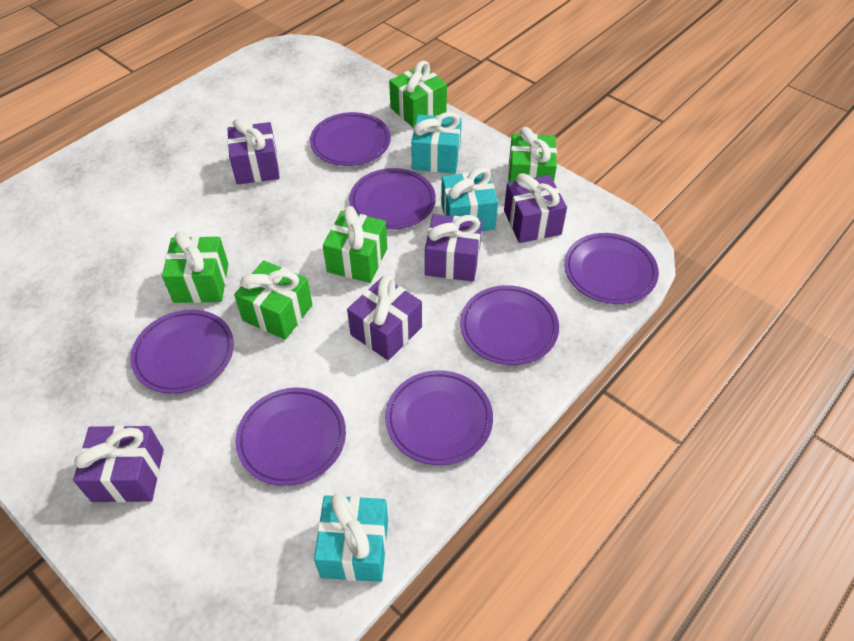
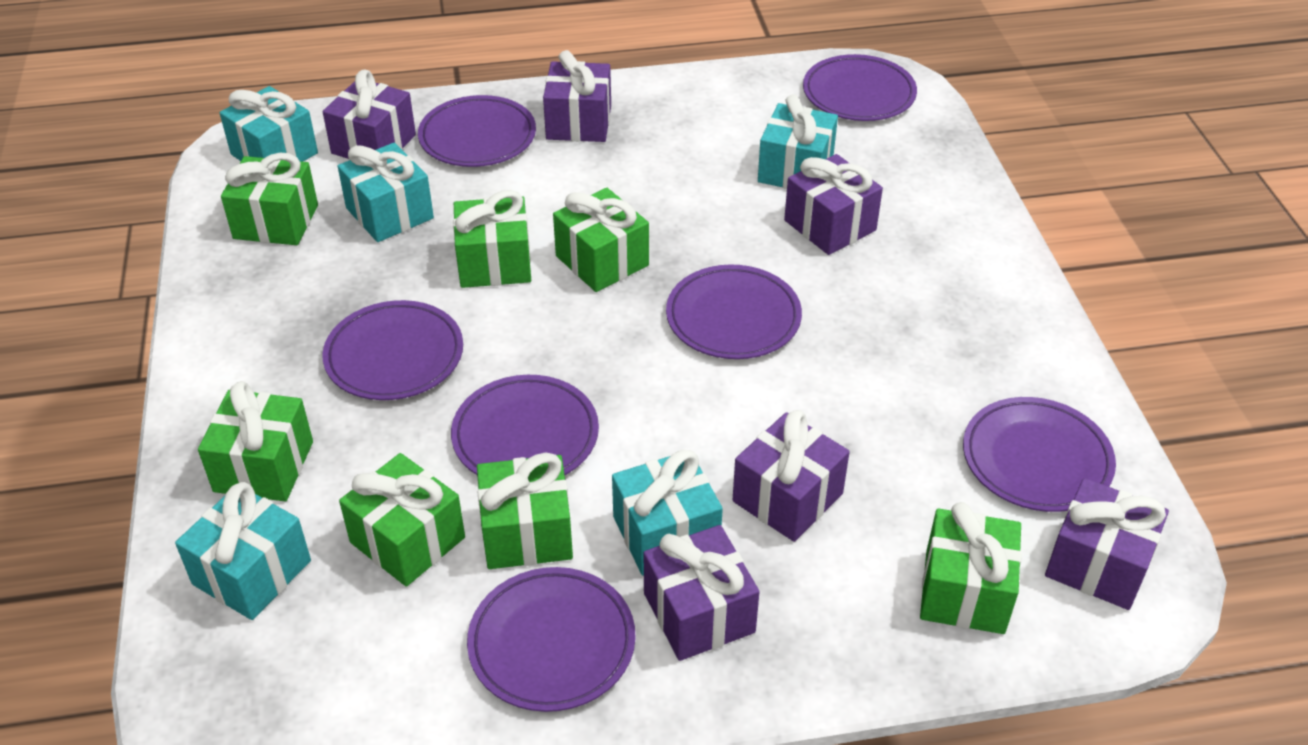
green gift: 5 -> 7
purple gift: 5 -> 6
turquoise gift: 3 -> 5

